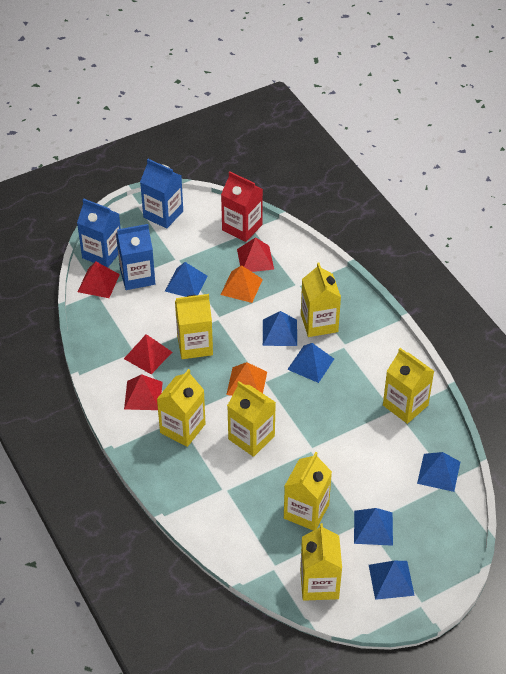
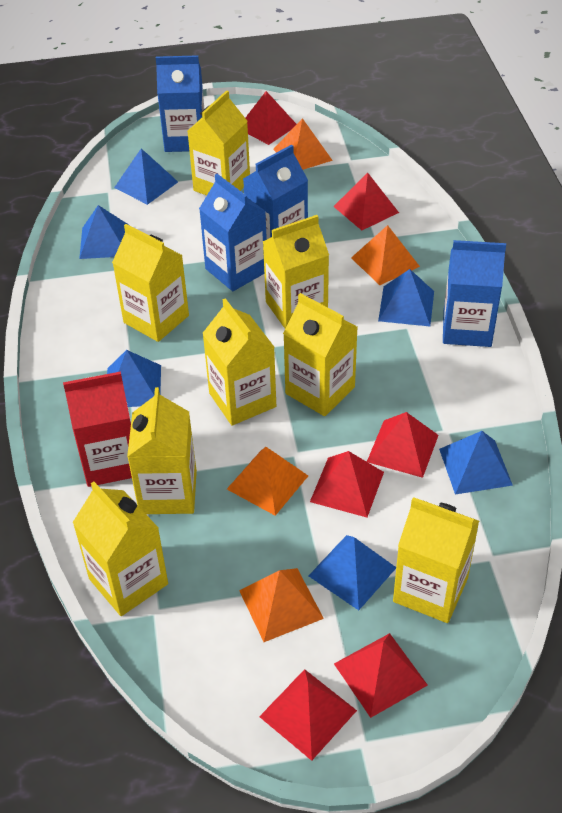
blue carton: 3 -> 4
orange pyramid: 2 -> 4
red pyramid: 4 -> 6
yellow carton: 7 -> 8

